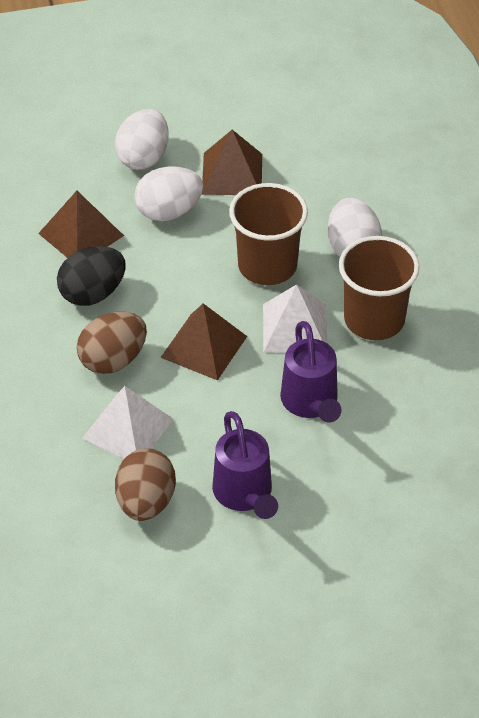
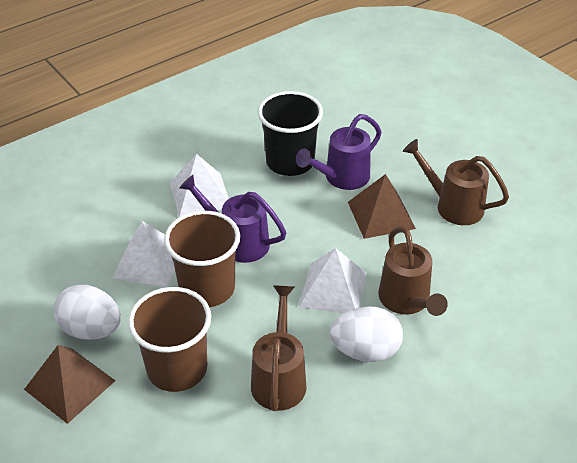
black cup: 0 -> 1
black egg: 1 -> 0
brown egg: 2 -> 0
brown pyramid: 3 -> 2
brown watering can: 0 -> 3
white egg: 3 -> 2
white pyramid: 2 -> 3

